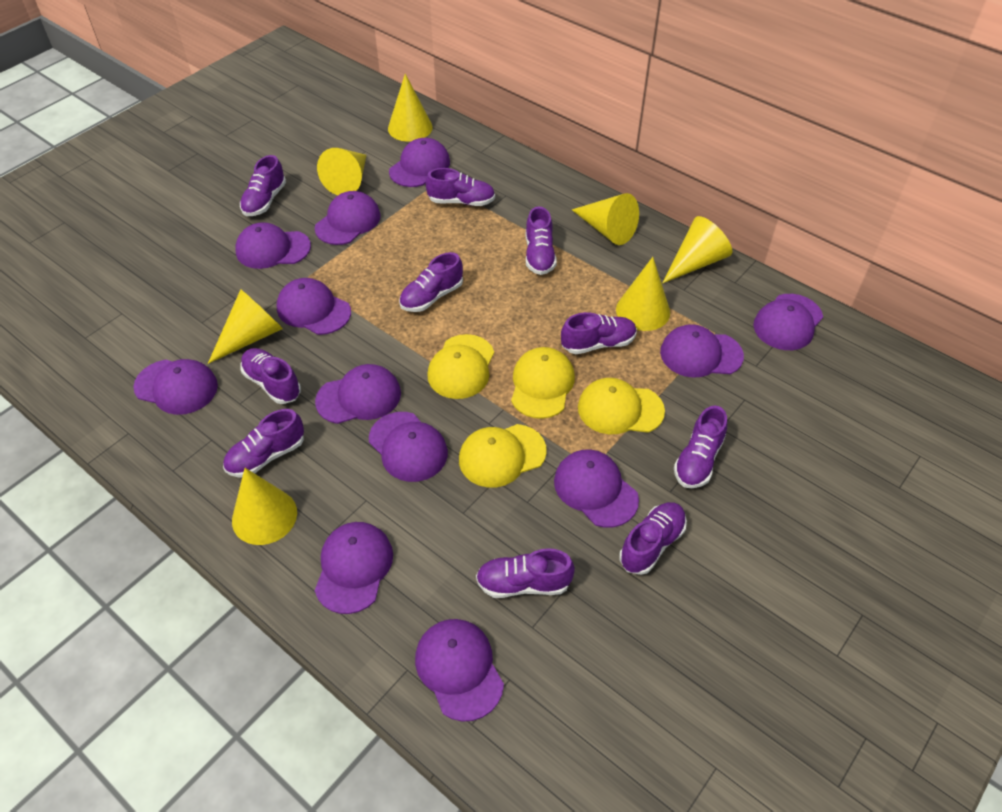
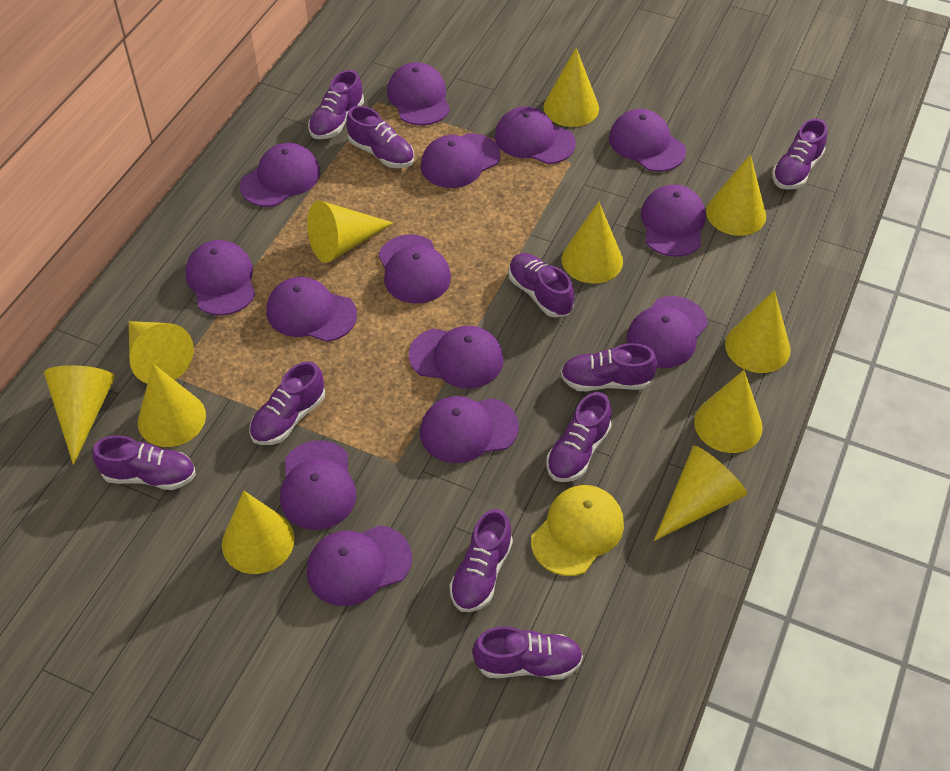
purple cap: 12 -> 14
yellow cap: 4 -> 1
yellow cone: 7 -> 11

